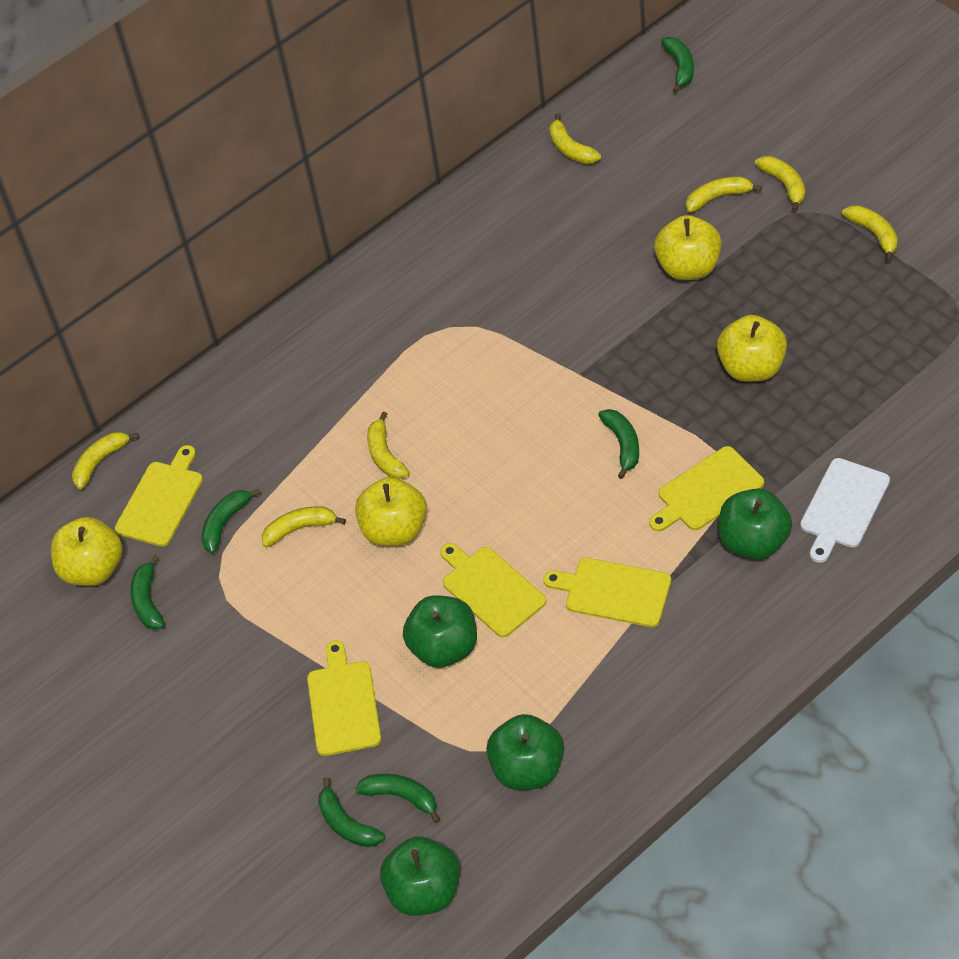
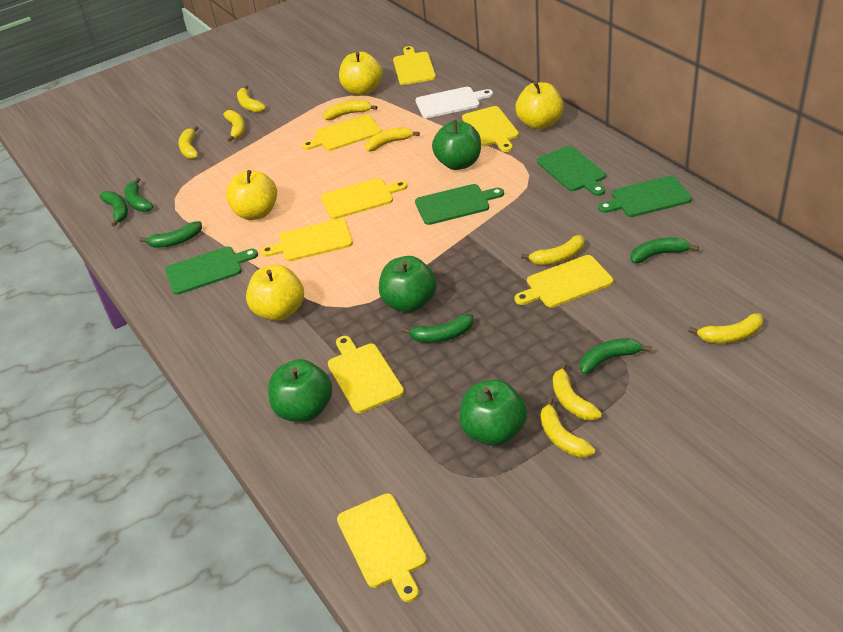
green cutting board: 0 -> 4
yellow banana: 7 -> 9
yellow cutting board: 5 -> 8

